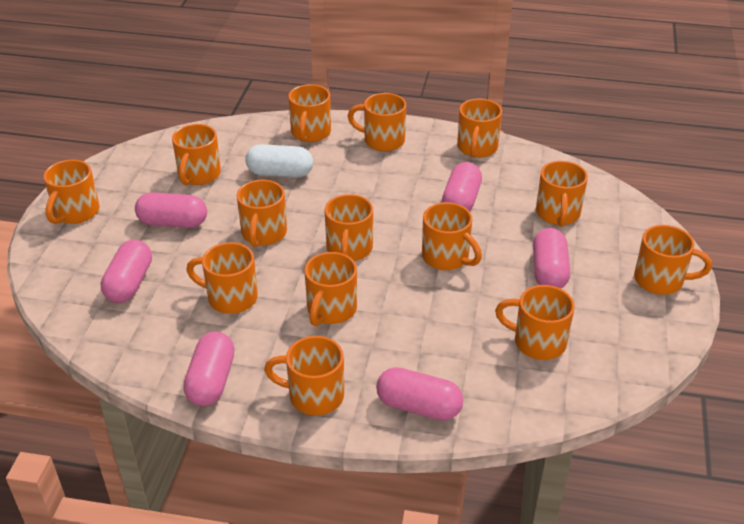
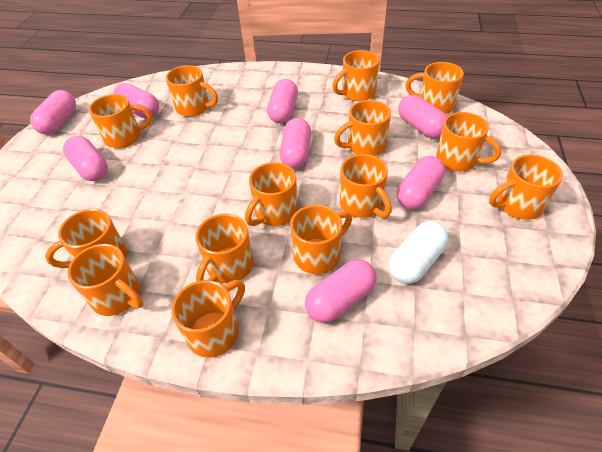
pink capsule: 6 -> 8

